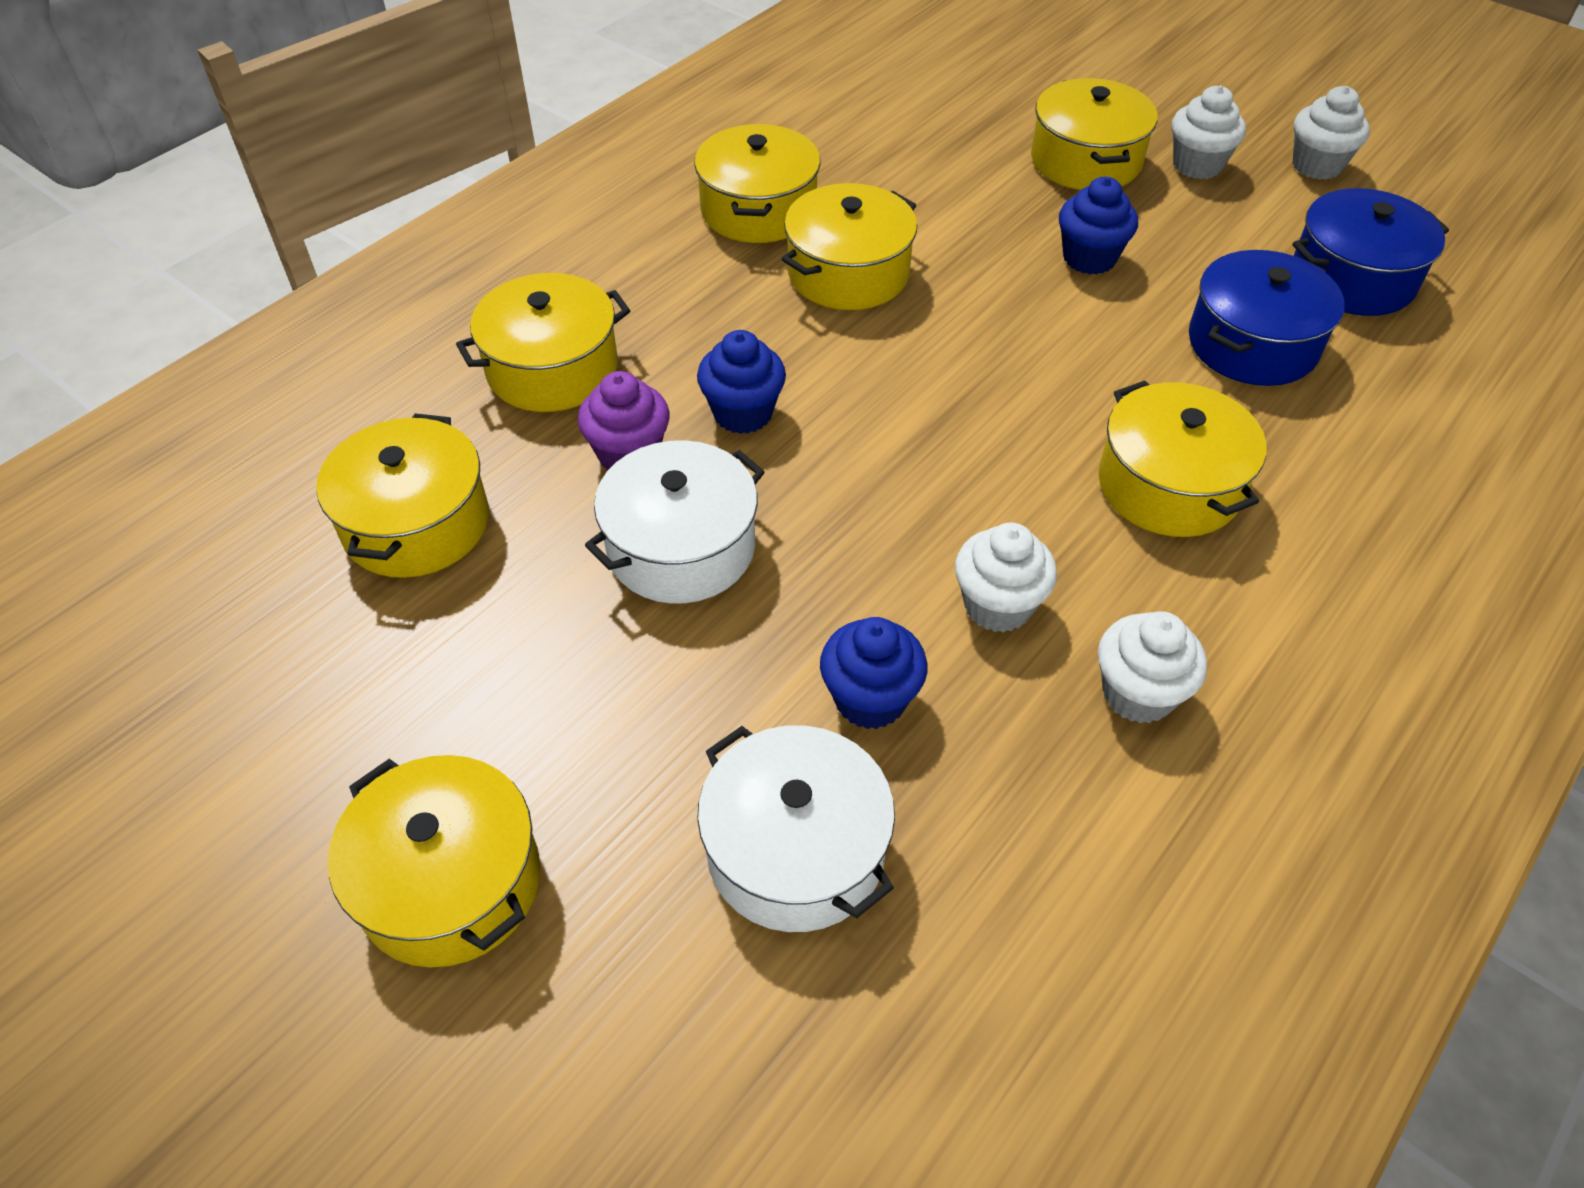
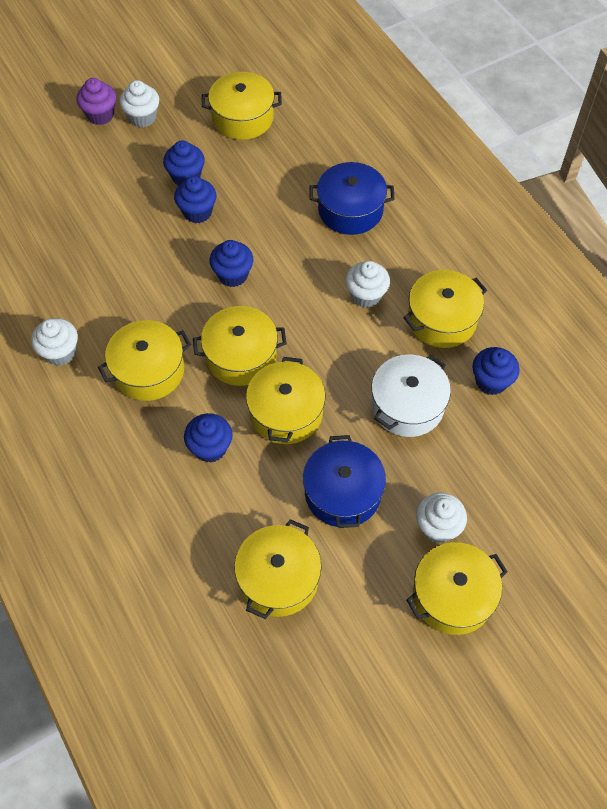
blue cupcake: 3 -> 5
white pot: 2 -> 1

